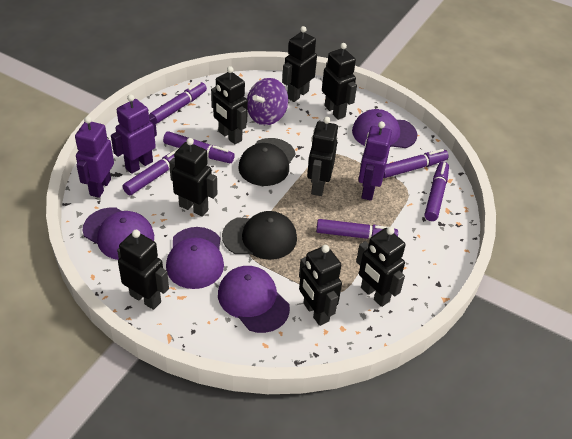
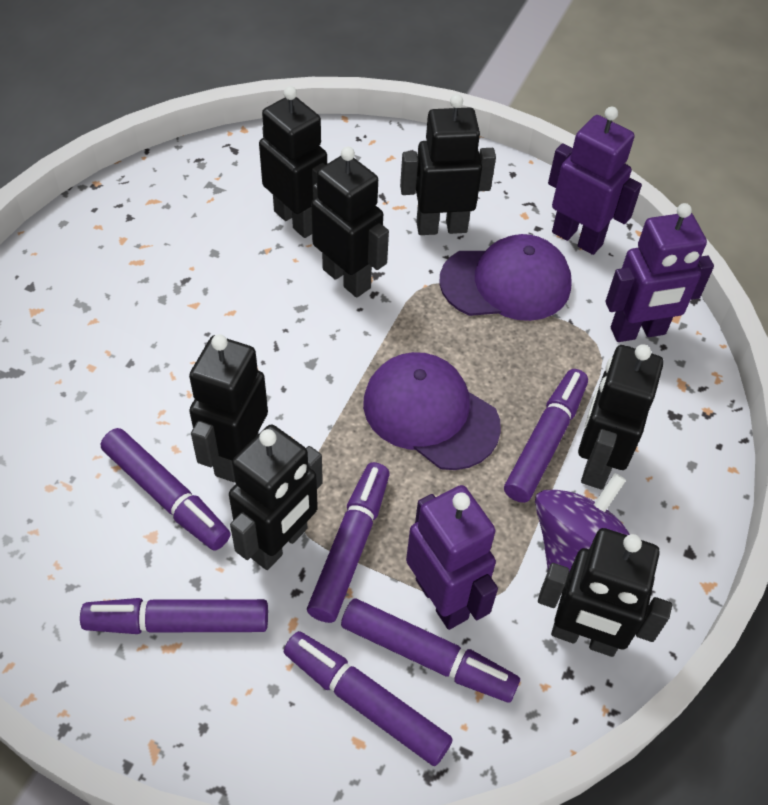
black cap: 2 -> 0
black robot: 8 -> 7
purple cap: 4 -> 2

